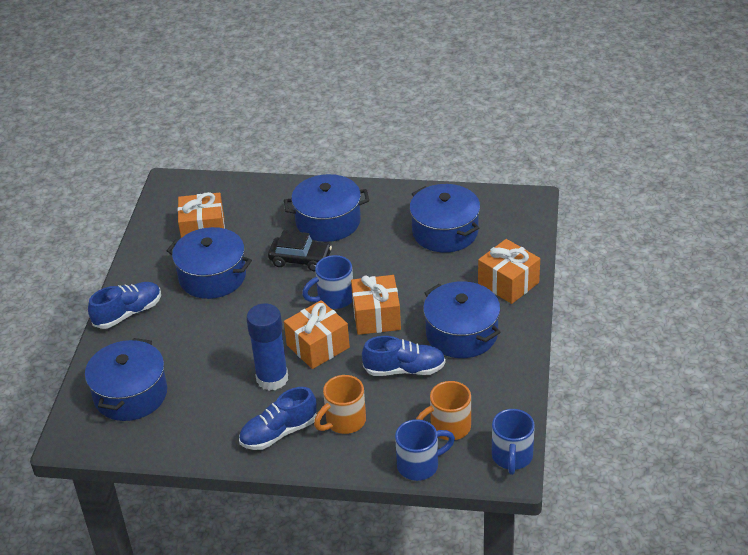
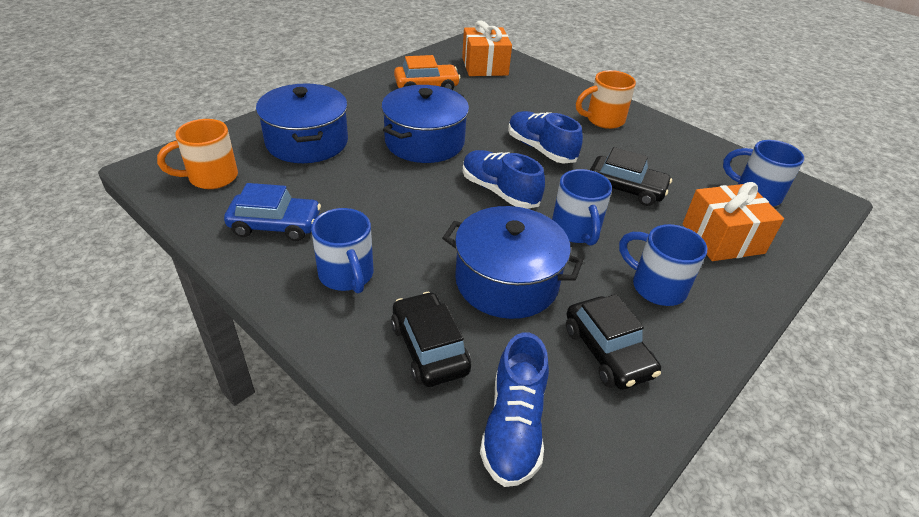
black car: 1 -> 3
blue car: 0 -> 1
blue glue stick: 1 -> 0
blue mug: 3 -> 4
blue pot: 5 -> 3
orange car: 0 -> 1
orange gift: 4 -> 2

